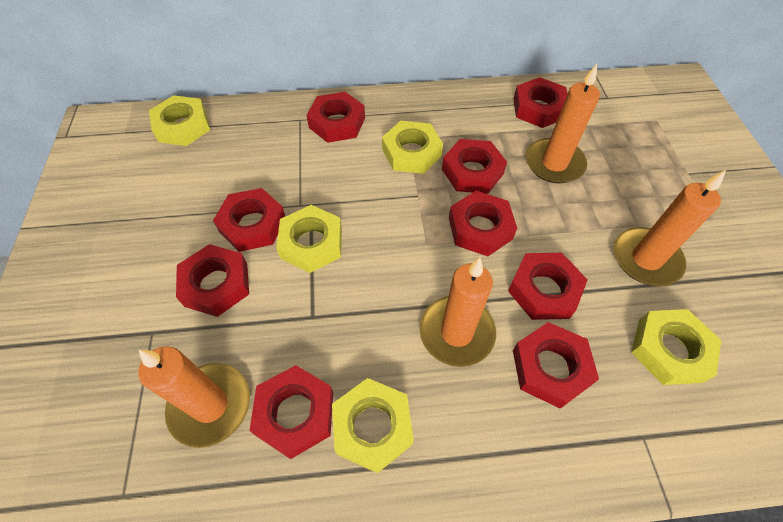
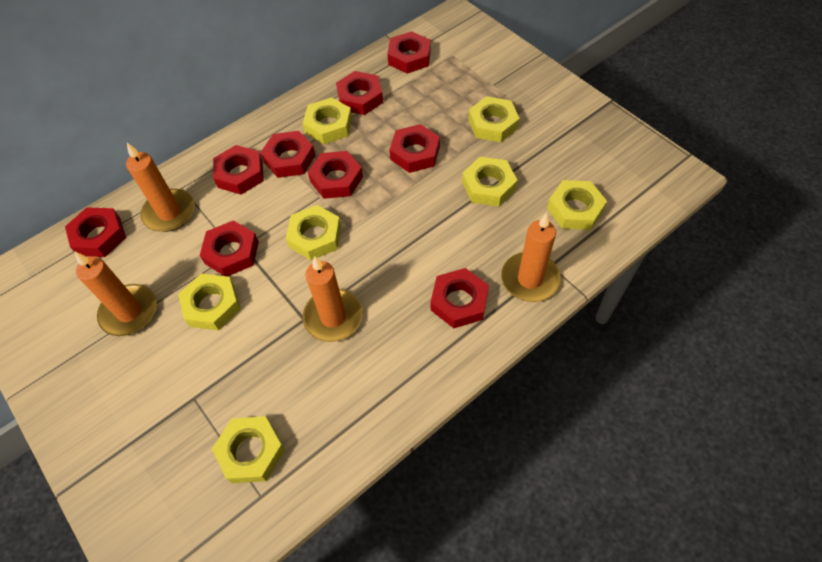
yellow nut: 5 -> 7

